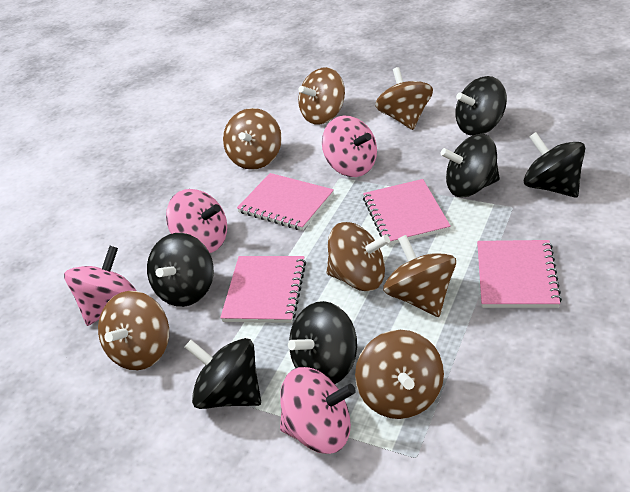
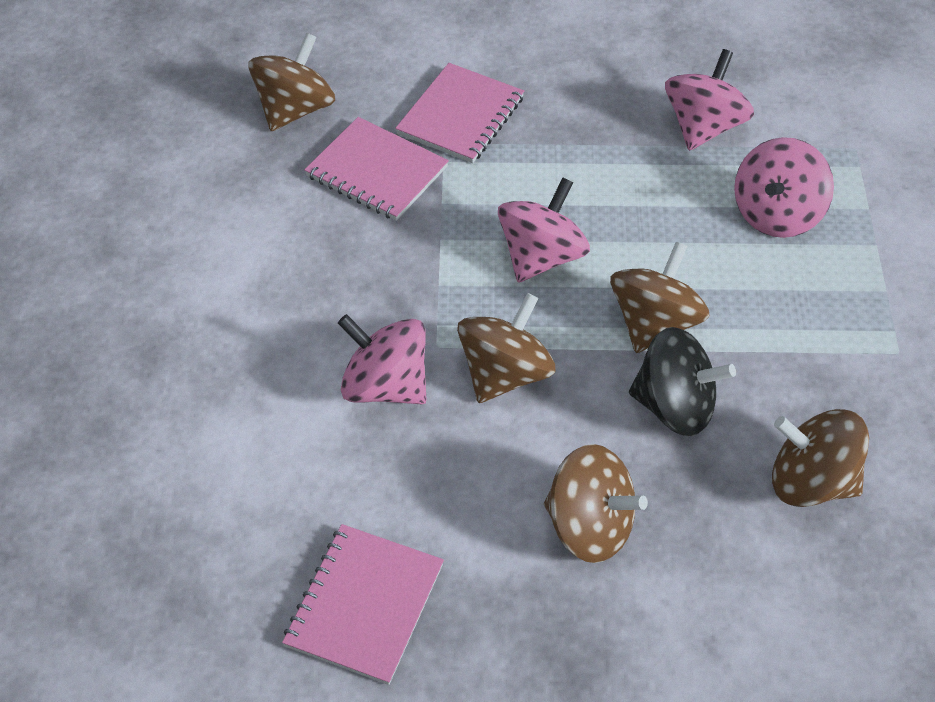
black spinning top: 6 -> 1
brown spinning top: 7 -> 5
pink notebook: 4 -> 3

